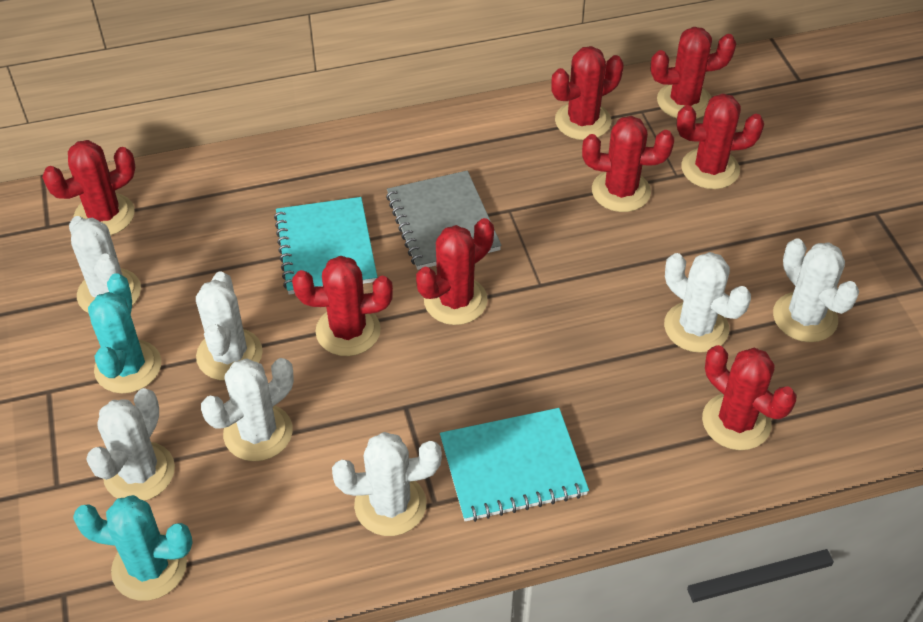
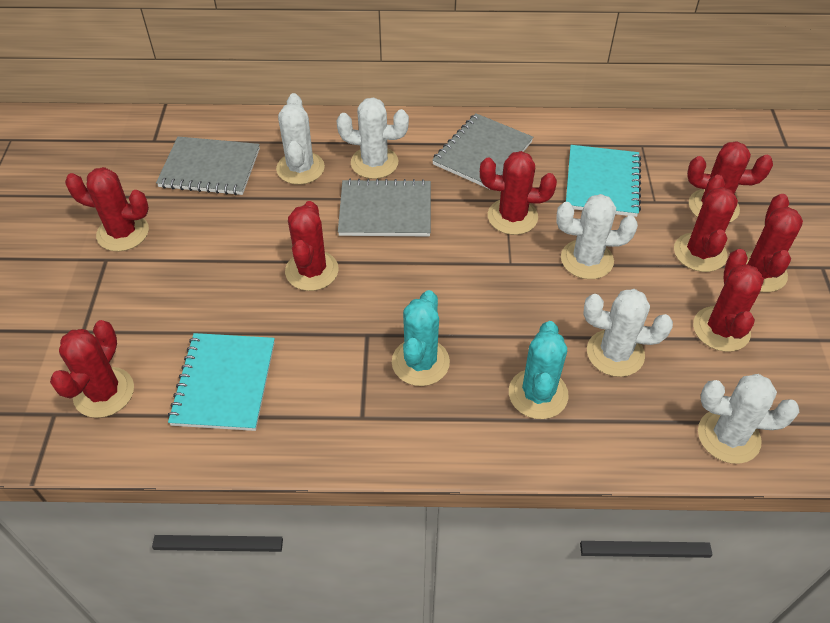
grey notebook: 1 -> 3
white cactus: 7 -> 5

